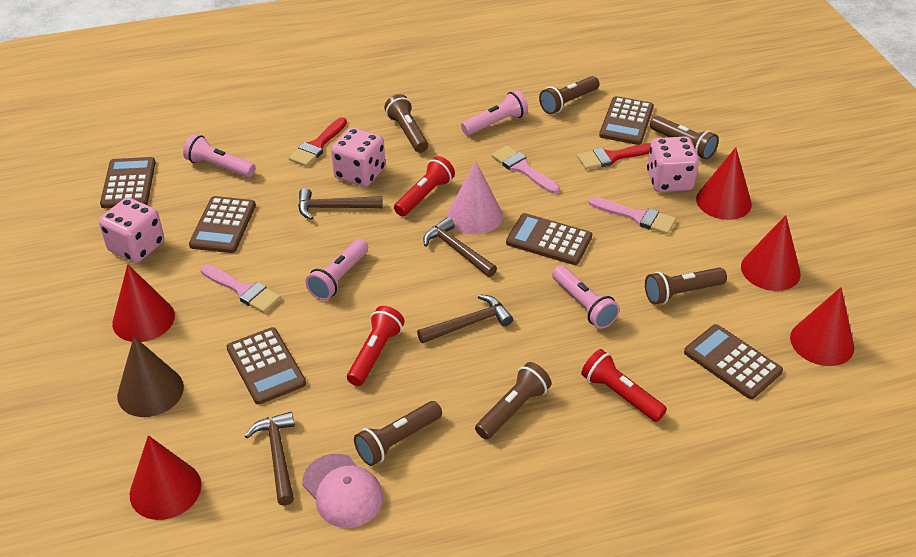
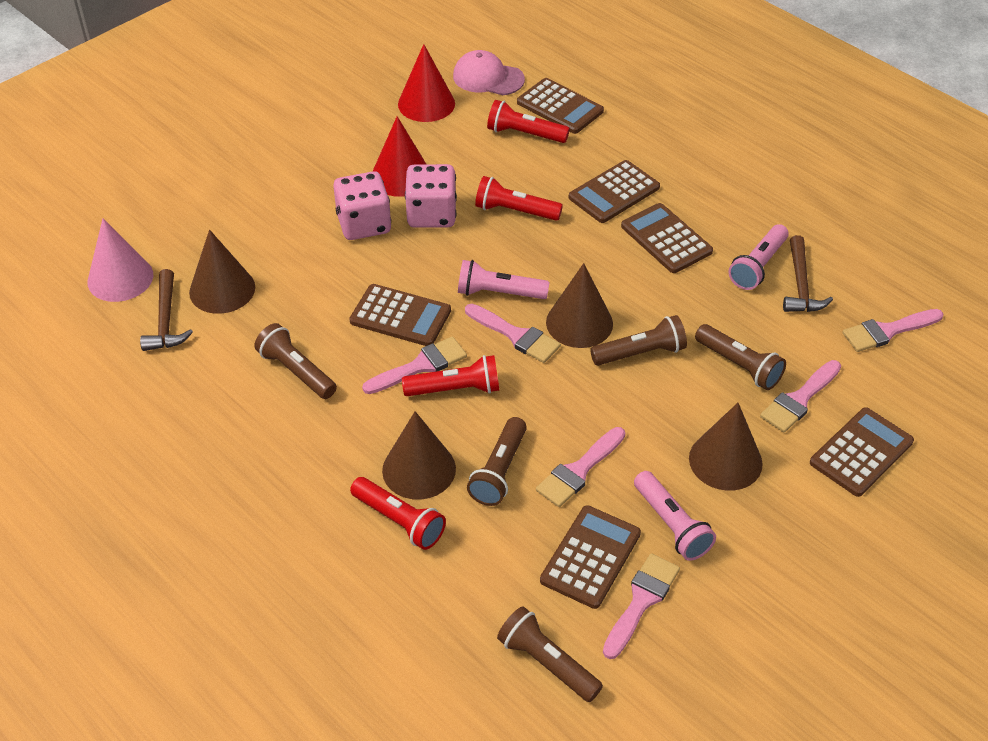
brown cone: 1 -> 4
brown flashlight: 6 -> 5
brown hammer: 4 -> 2
pink brush: 3 -> 6
pink dice: 3 -> 2
pink flashlight: 4 -> 3
red brush: 2 -> 0
red cone: 5 -> 2
red flashlight: 3 -> 4

